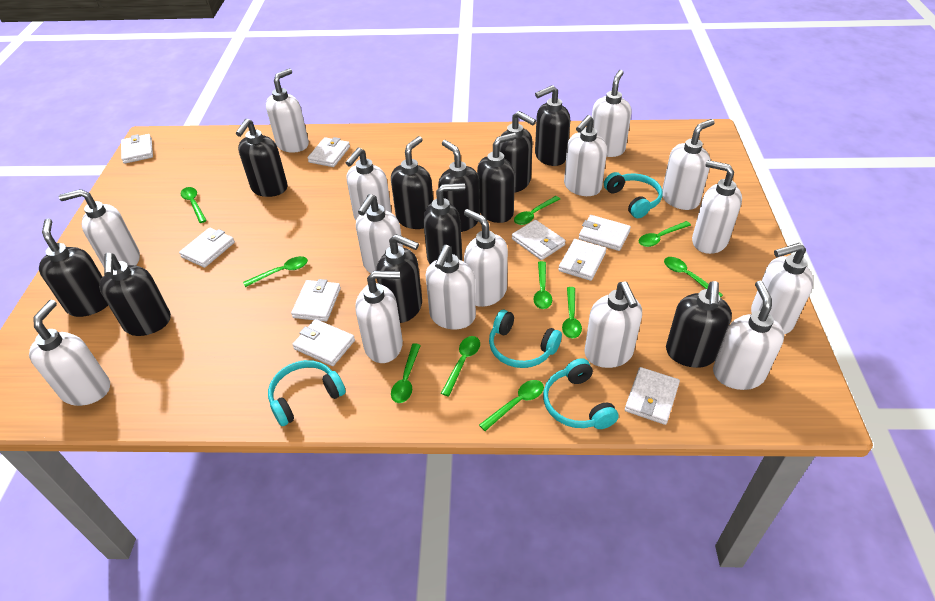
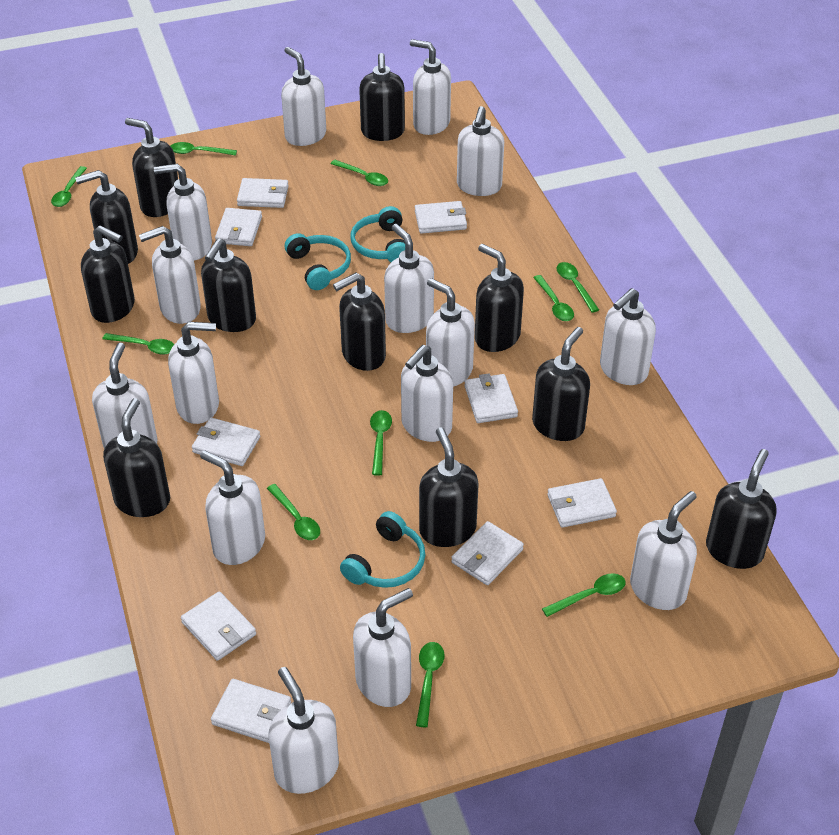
turquoise headphones: 4 -> 3

